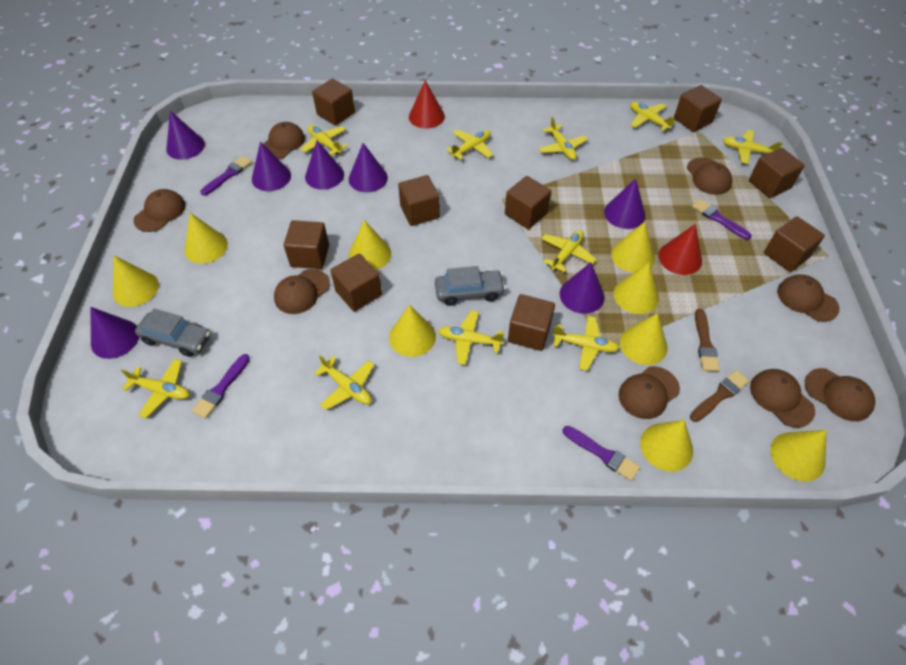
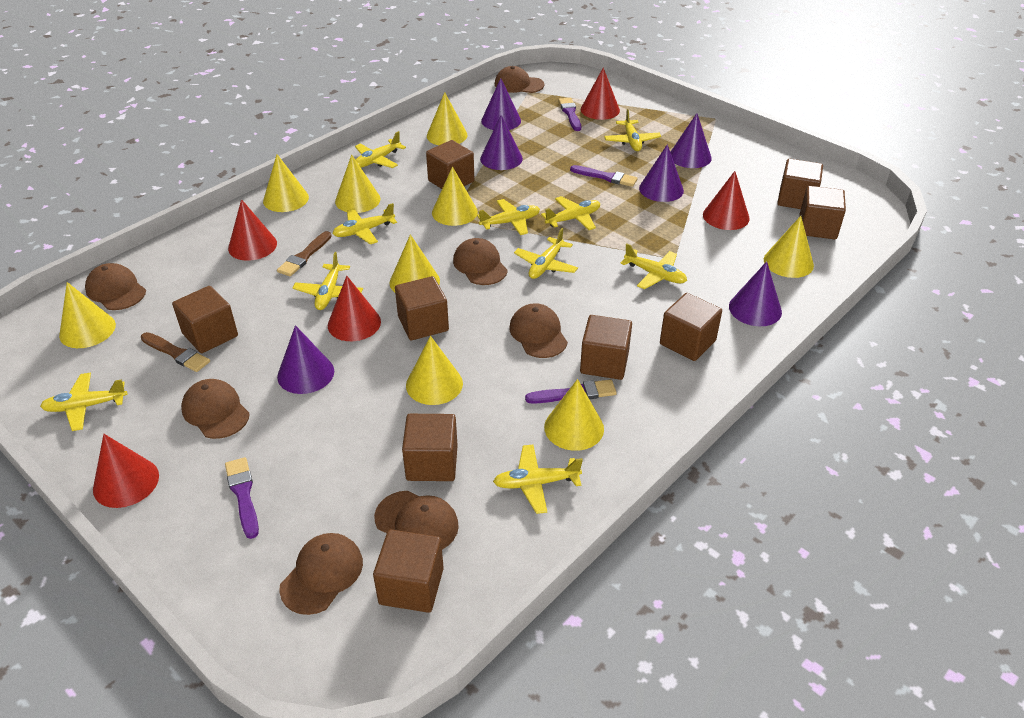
brown cap: 8 -> 7
grey car: 2 -> 0
purple cone: 7 -> 6
red cone: 2 -> 5

